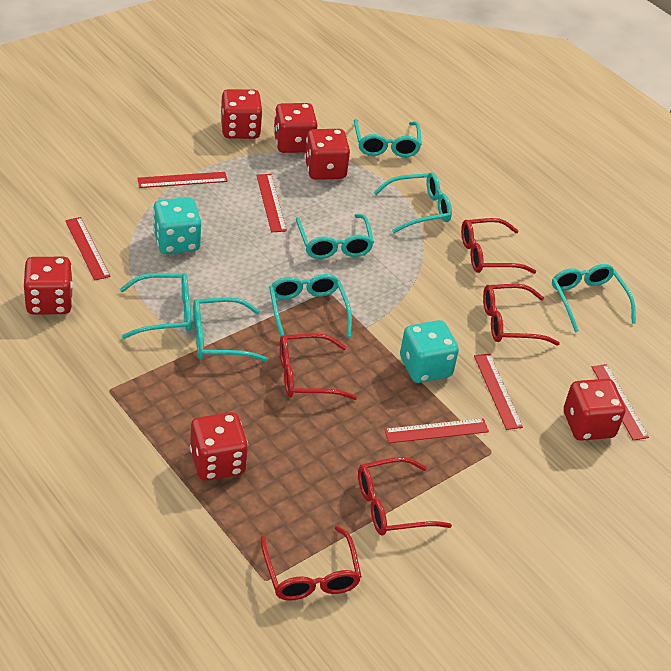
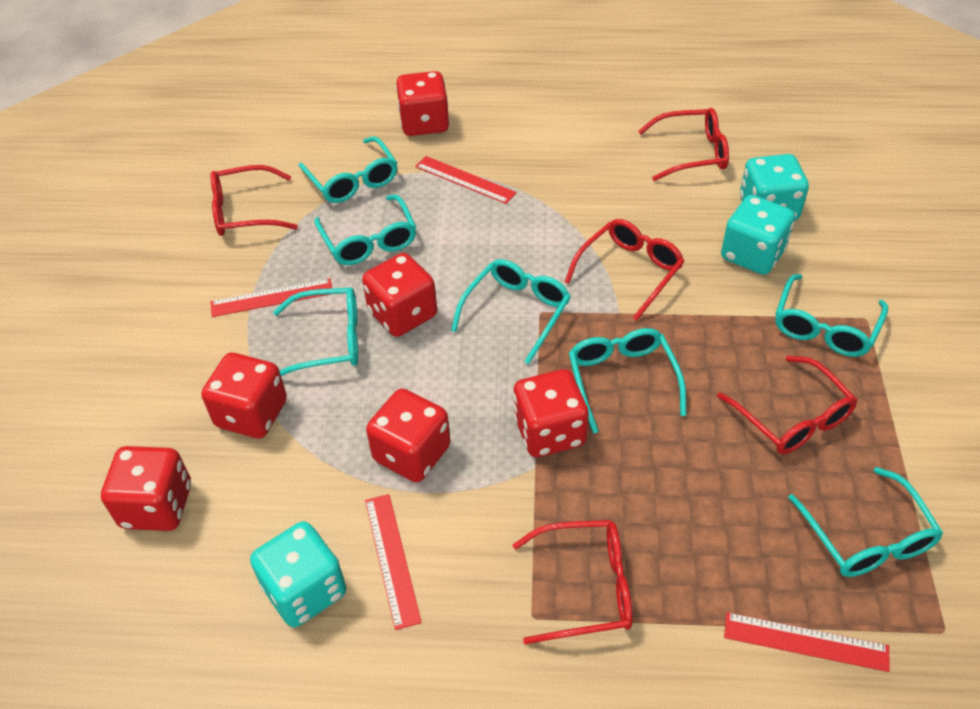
red ruler: 6 -> 4
turquoise dice: 2 -> 3

